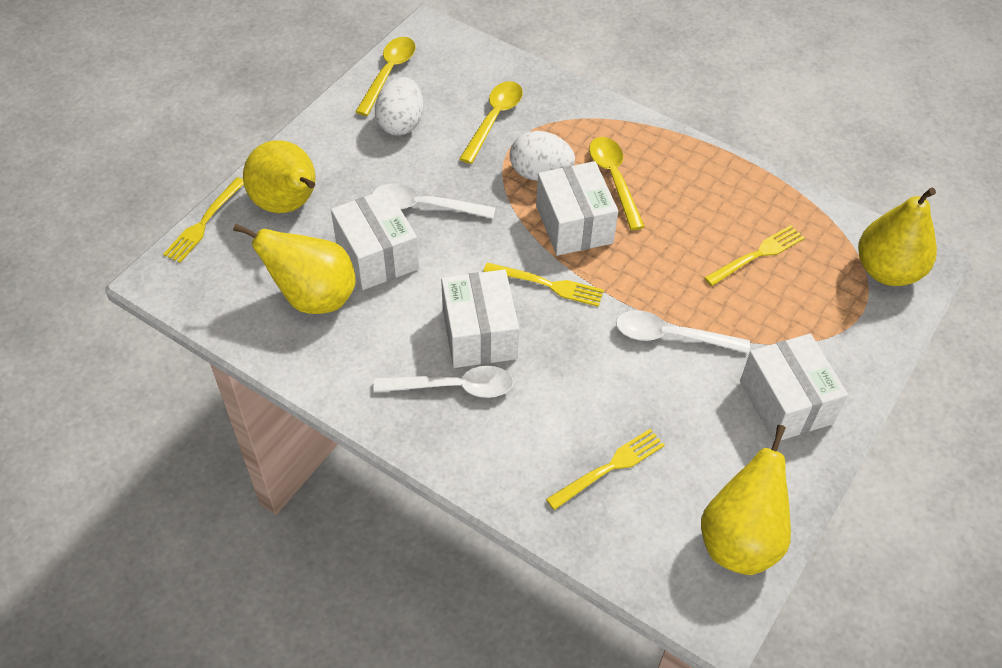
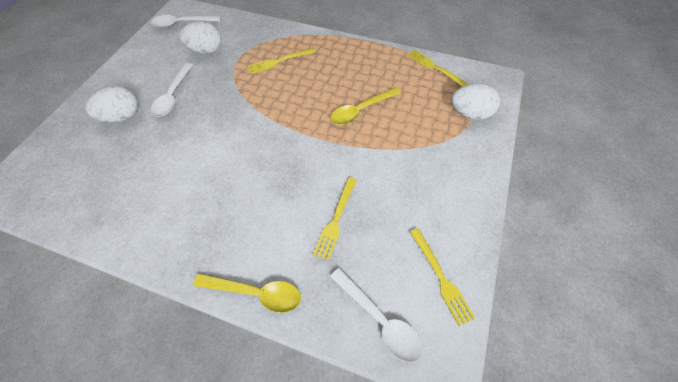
white box: 4 -> 0
white egg: 2 -> 3
yellow pear: 4 -> 0
yellow spoon: 3 -> 2

